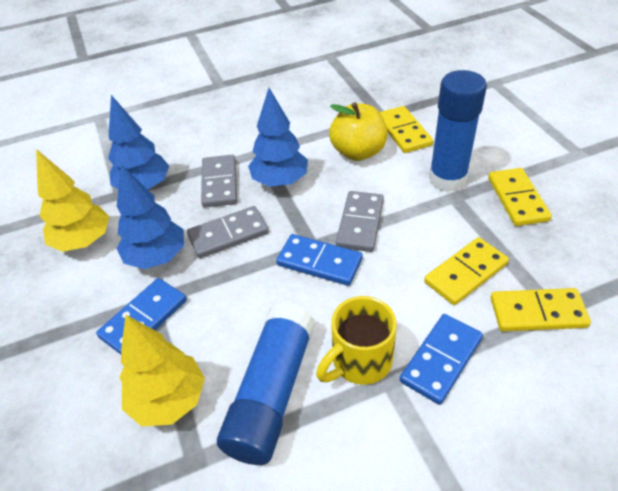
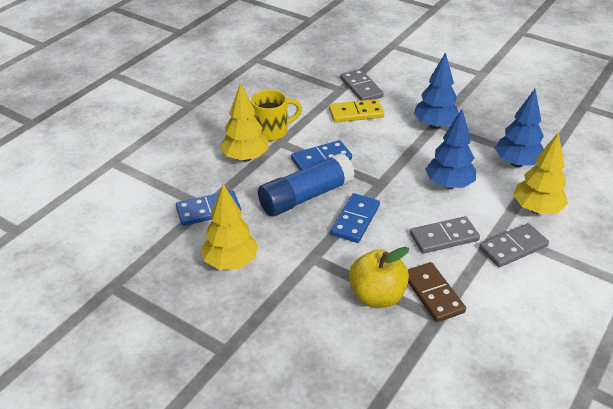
blue glue stick: 2 -> 1
brown domino: 0 -> 1
yellow domino: 4 -> 1
yellow tree: 2 -> 3

